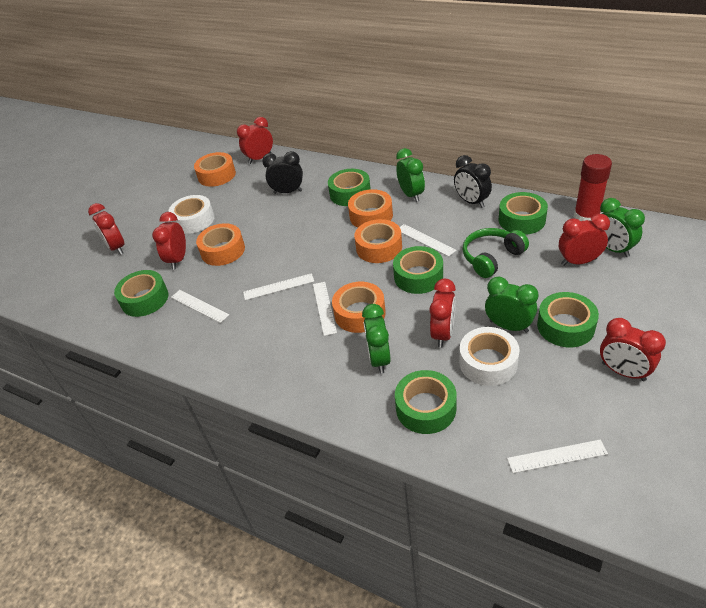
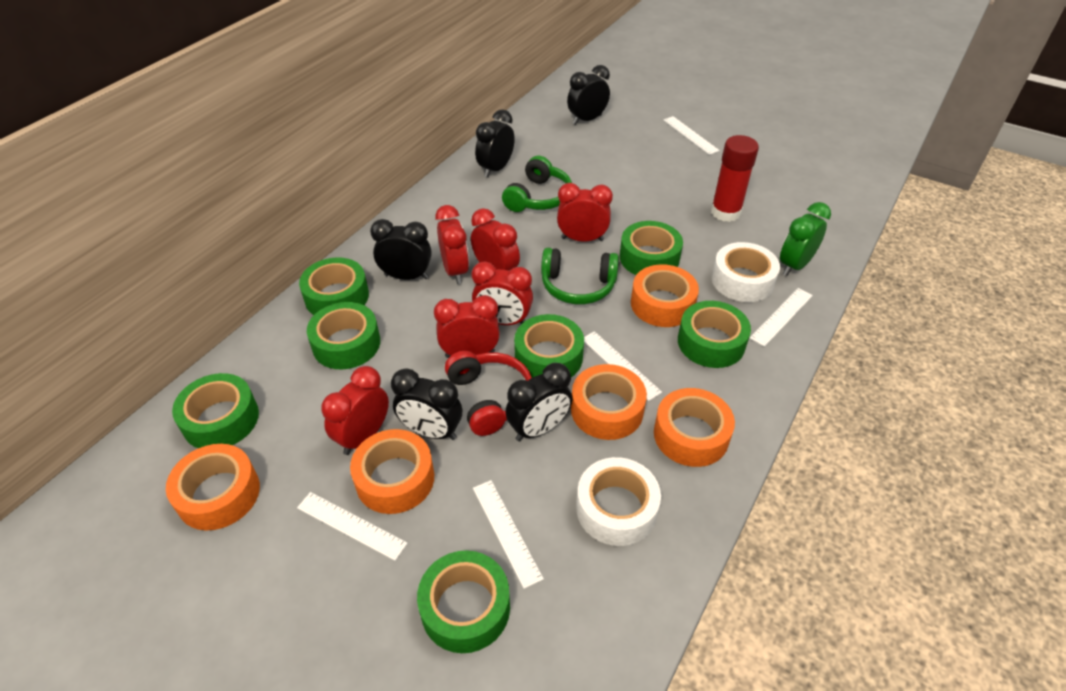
black clock: 2 -> 5
green clock: 4 -> 1
green headphones: 1 -> 2
green tape: 6 -> 7
red headphones: 0 -> 1

